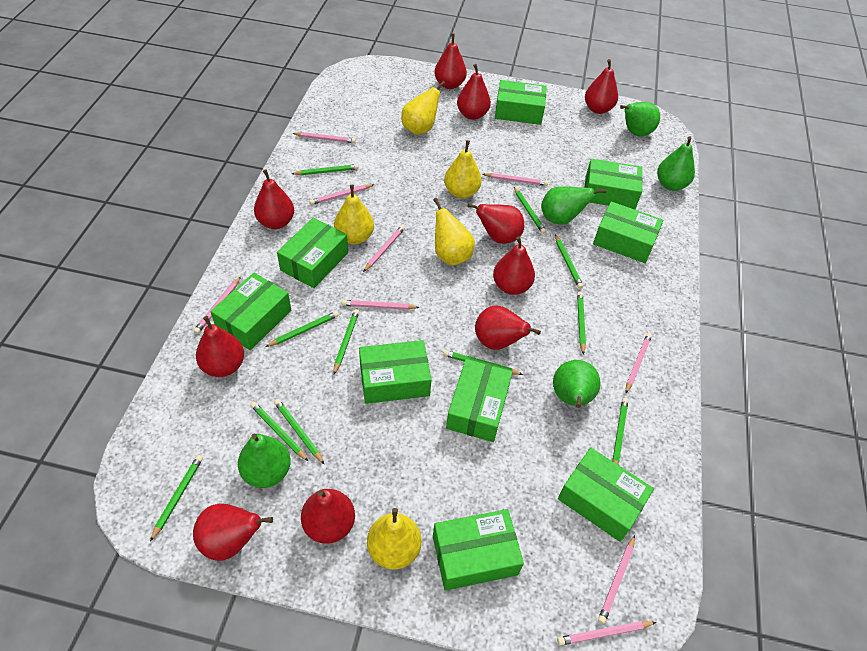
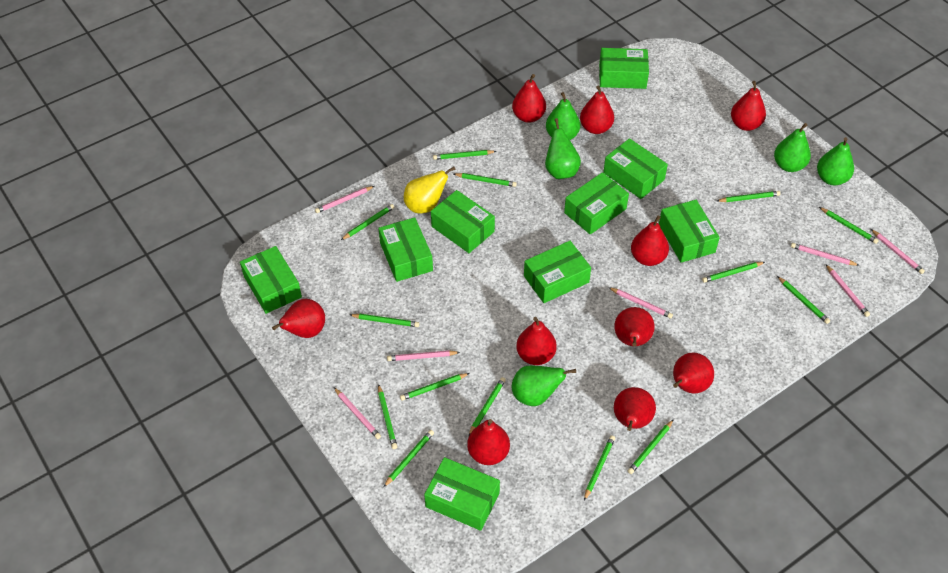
green pencil: 11 -> 14
pink pencil: 9 -> 7
yellow pear: 5 -> 1

